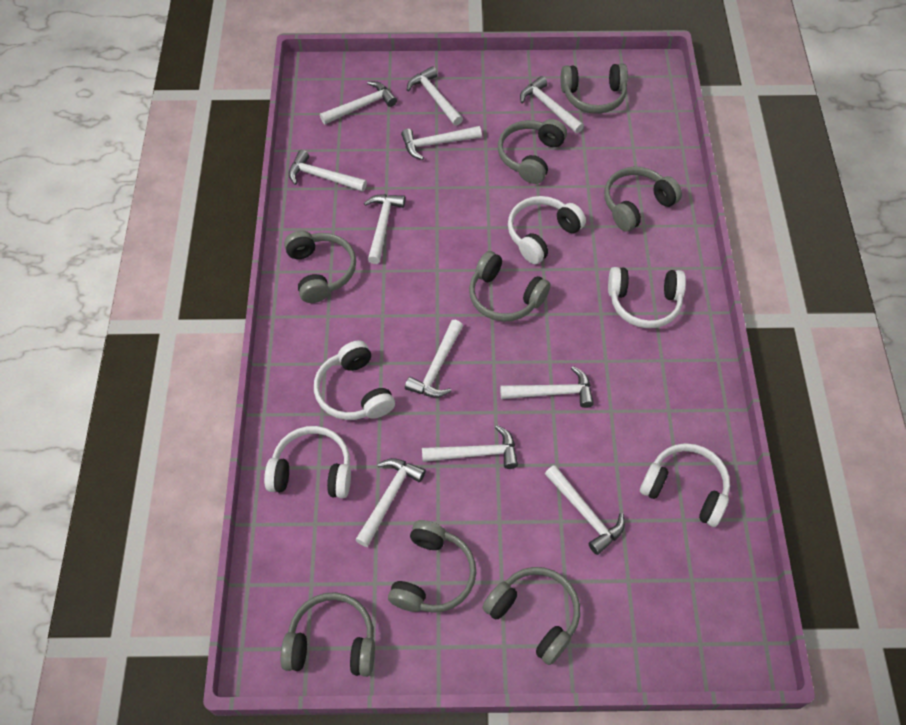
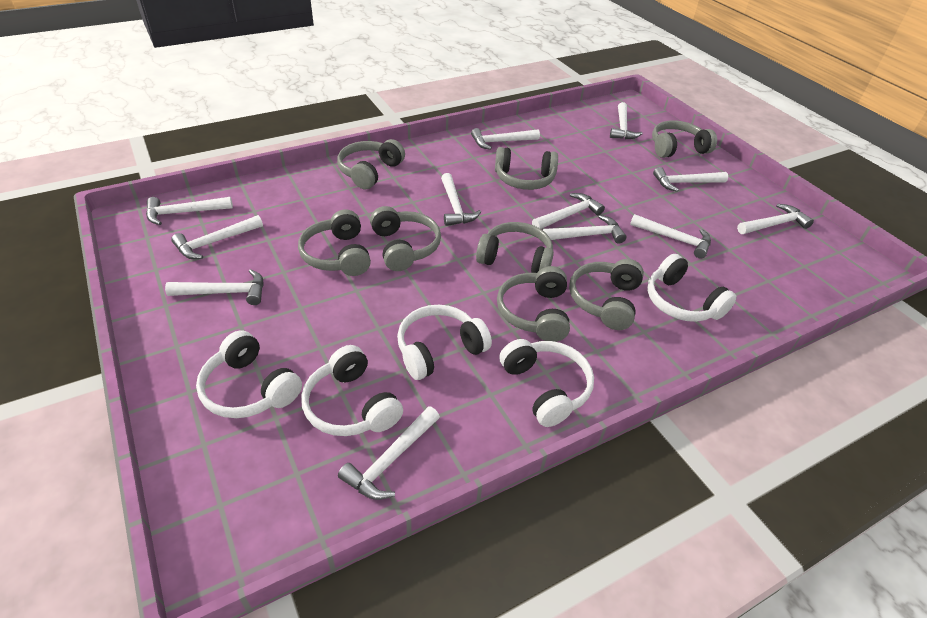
white hammer: 11 -> 12

